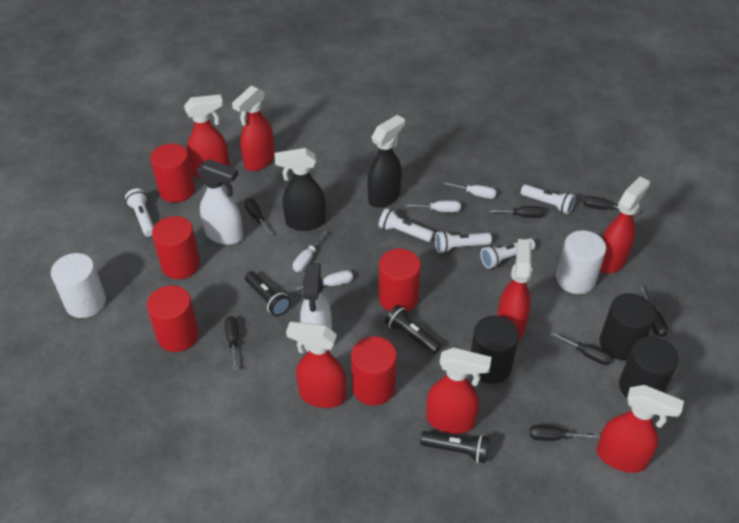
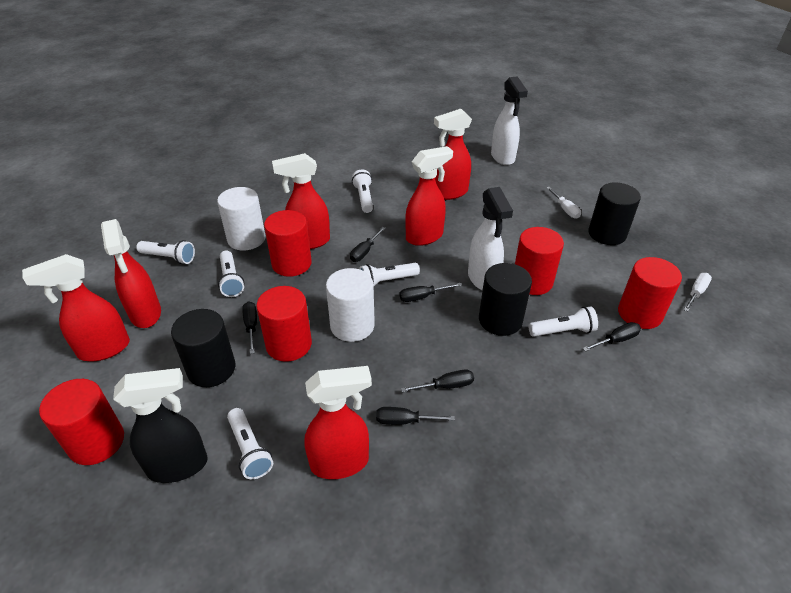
black flashlight: 3 -> 0
black screwdriver: 7 -> 6
black spray bottle: 2 -> 1
red spray bottle: 7 -> 6
white flashlight: 5 -> 6
white screwdriver: 4 -> 2

